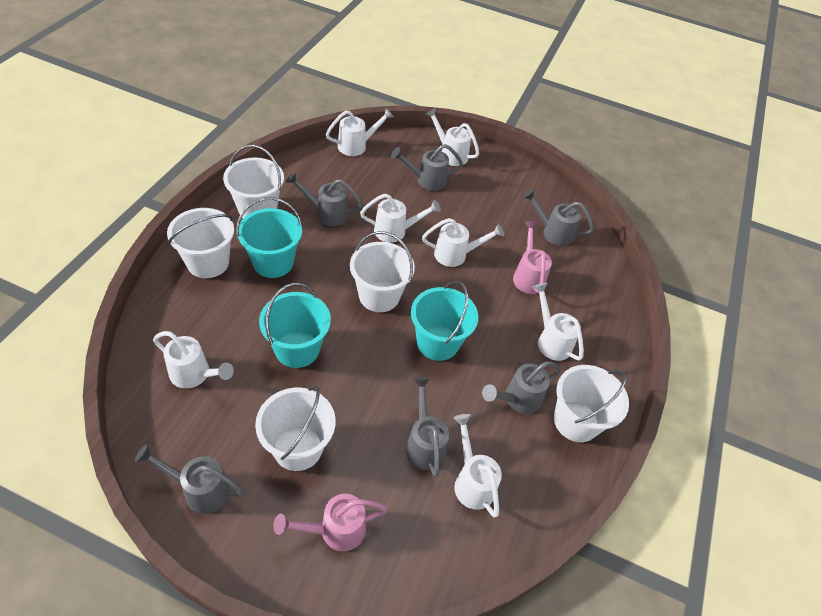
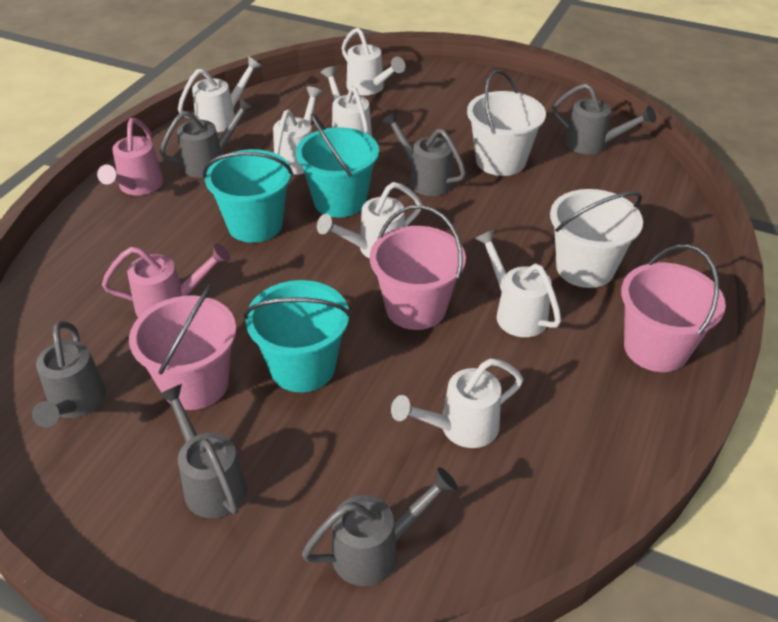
pink bucket: 0 -> 3
white bucket: 5 -> 2

